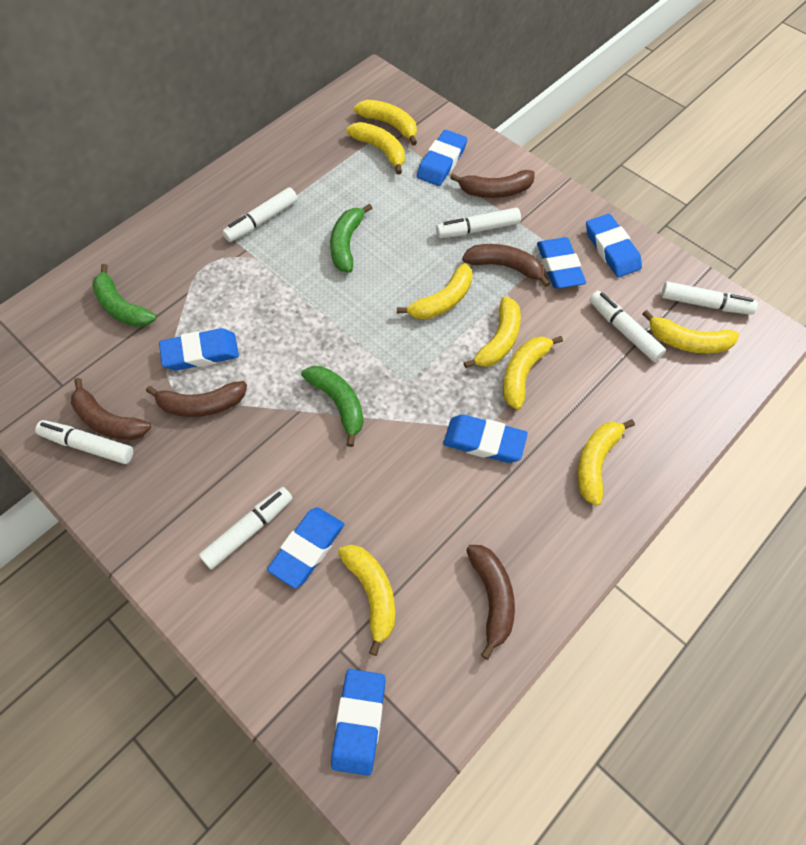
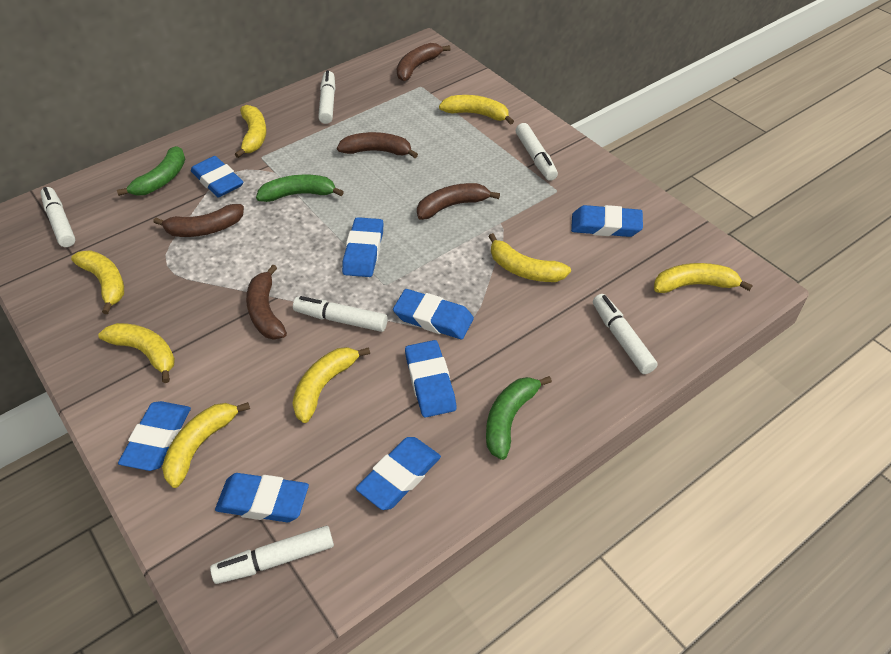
blue eraser: 7 -> 8

